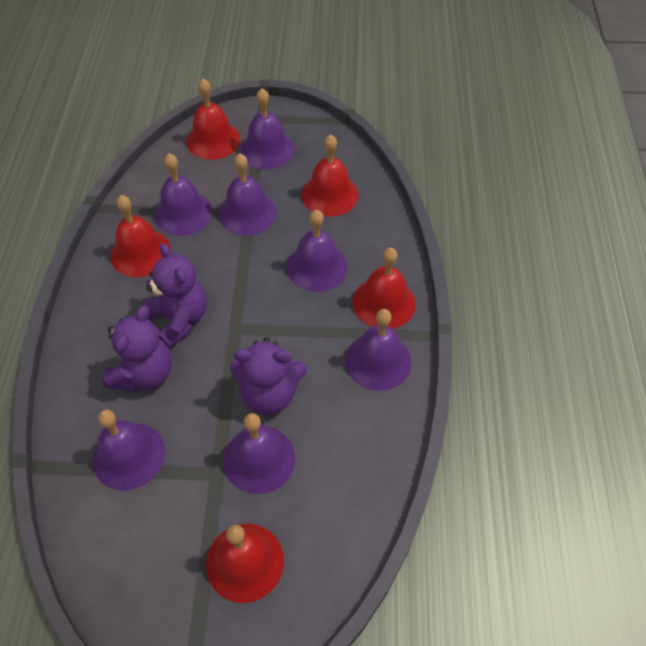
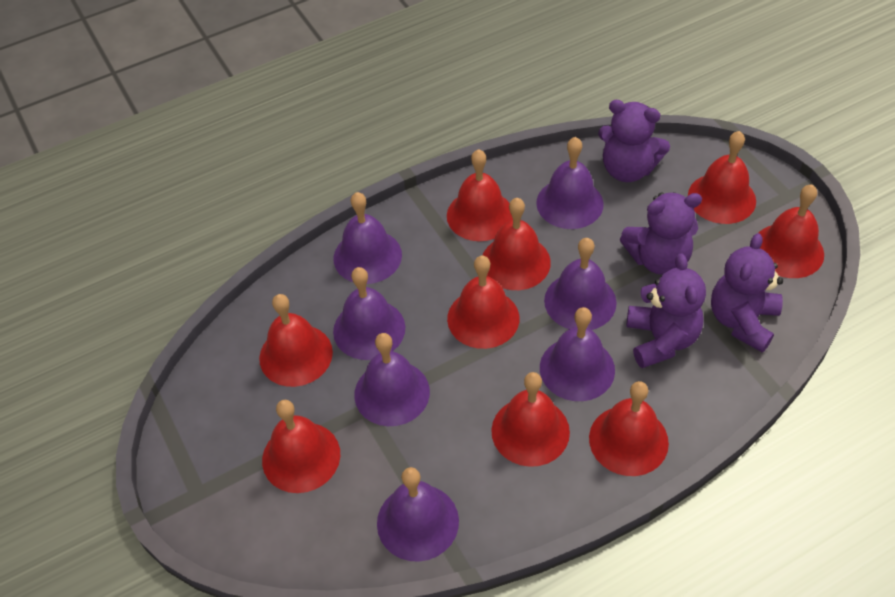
purple teddy bear: 3 -> 4
red bell: 5 -> 9

